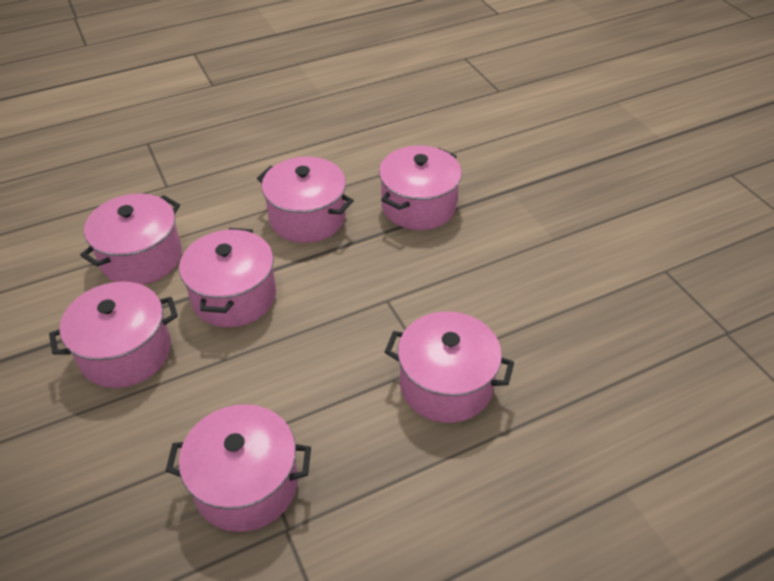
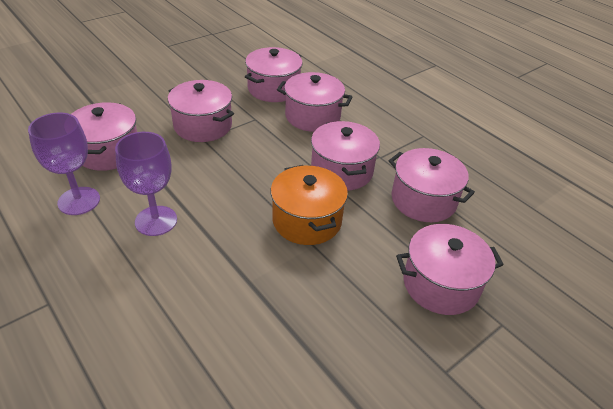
orange pot: 0 -> 1
purple goblet: 0 -> 2

